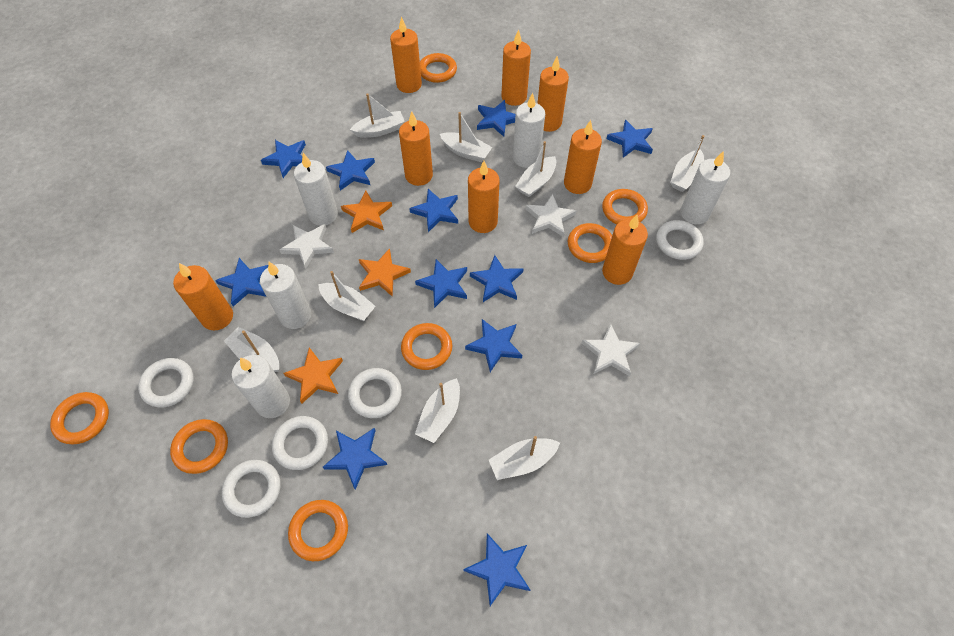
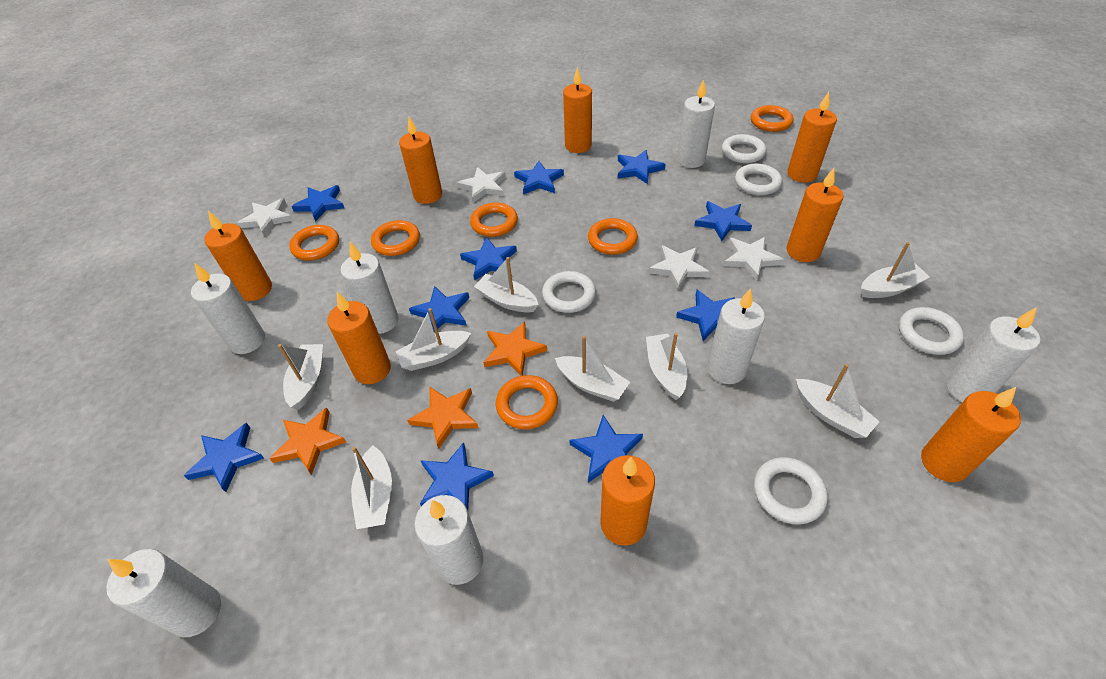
blue star: 11 -> 10
orange ring: 7 -> 6
white candle: 5 -> 7
white star: 3 -> 4

